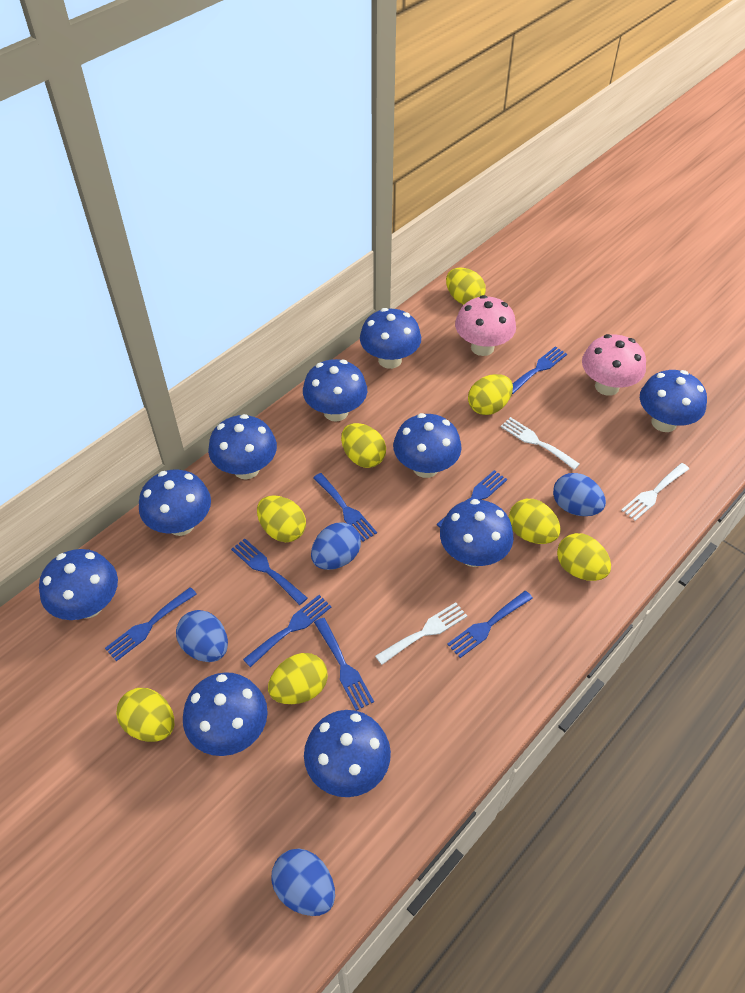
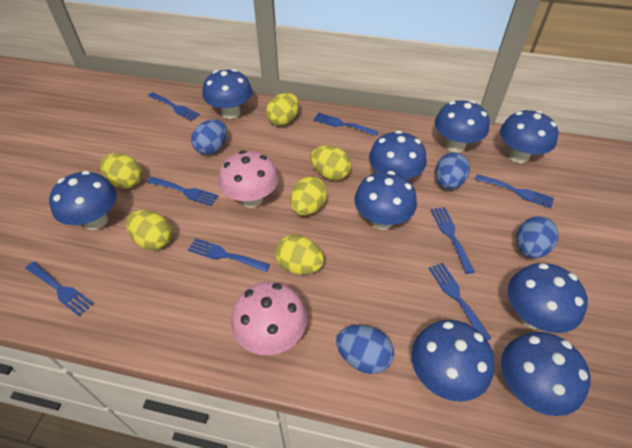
blue mushroom: 10 -> 9
white fork: 3 -> 0
yellow egg: 8 -> 6

